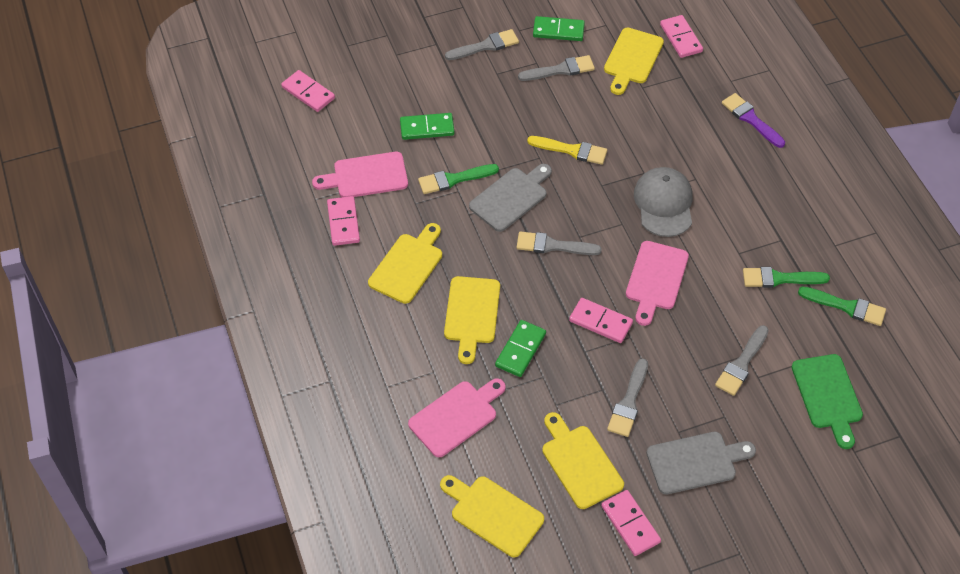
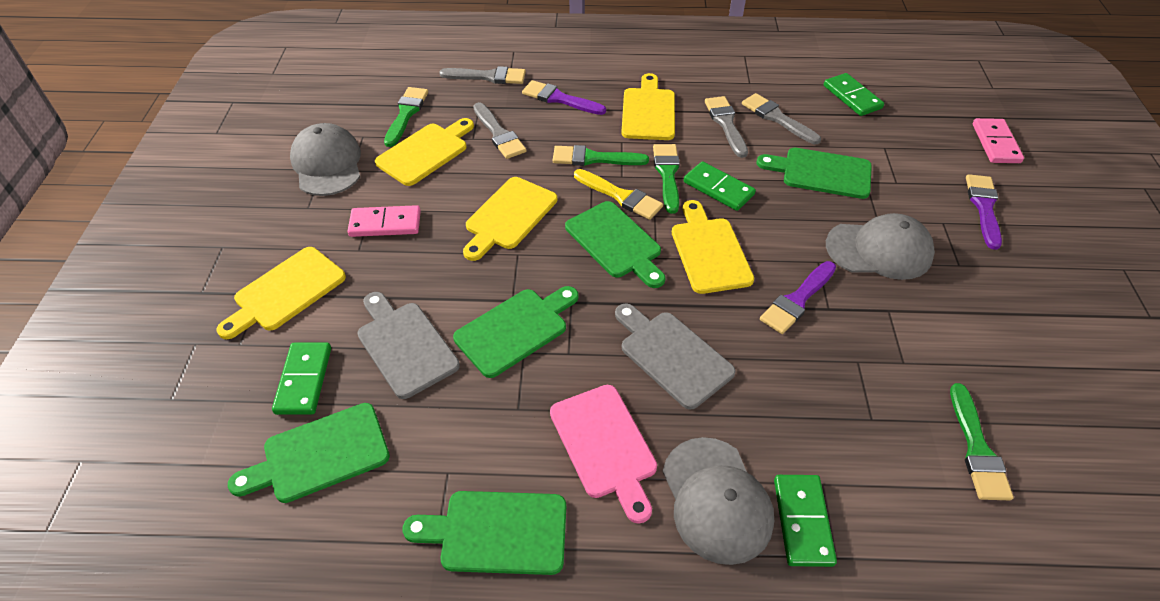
green brush: 3 -> 4
green cutting board: 1 -> 5
green domino: 3 -> 4
grey brush: 5 -> 4
grey cap: 1 -> 3
pink cutting board: 3 -> 1
pink domino: 5 -> 2
purple brush: 1 -> 3

